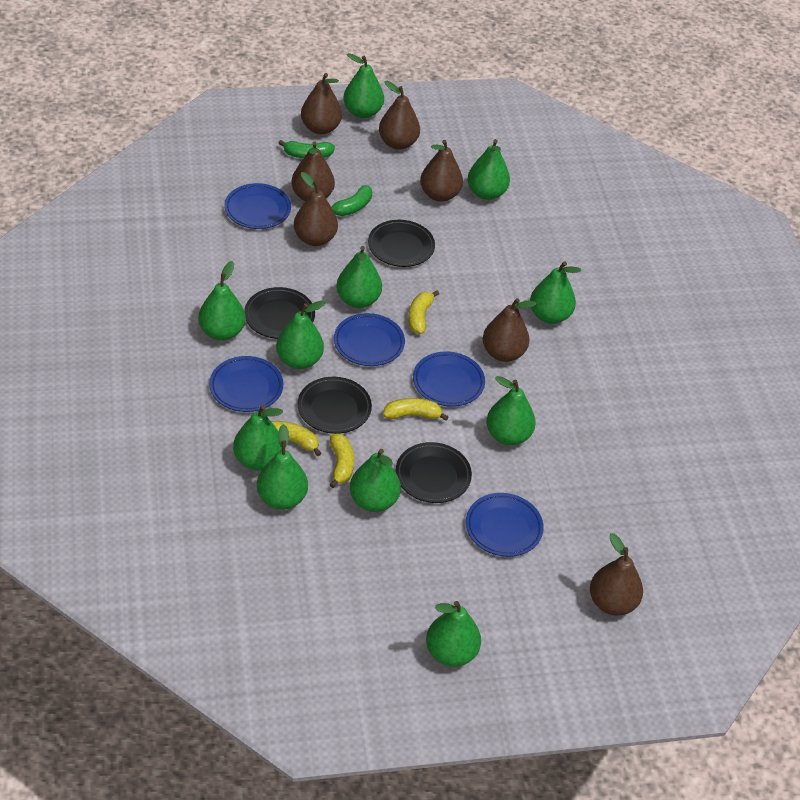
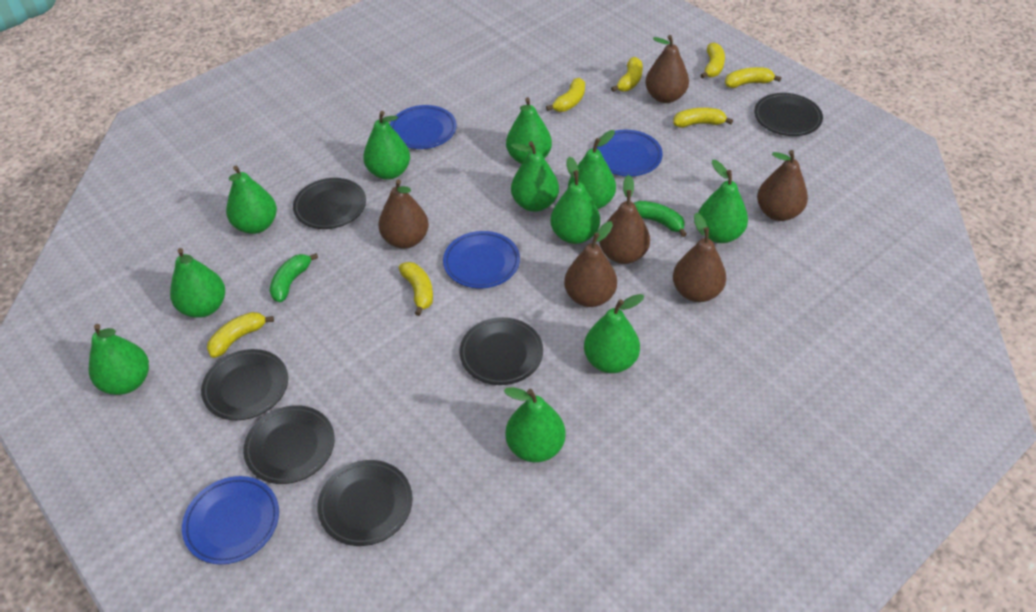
black plate: 4 -> 6
blue plate: 5 -> 4
brown pear: 7 -> 6
yellow banana: 4 -> 7

